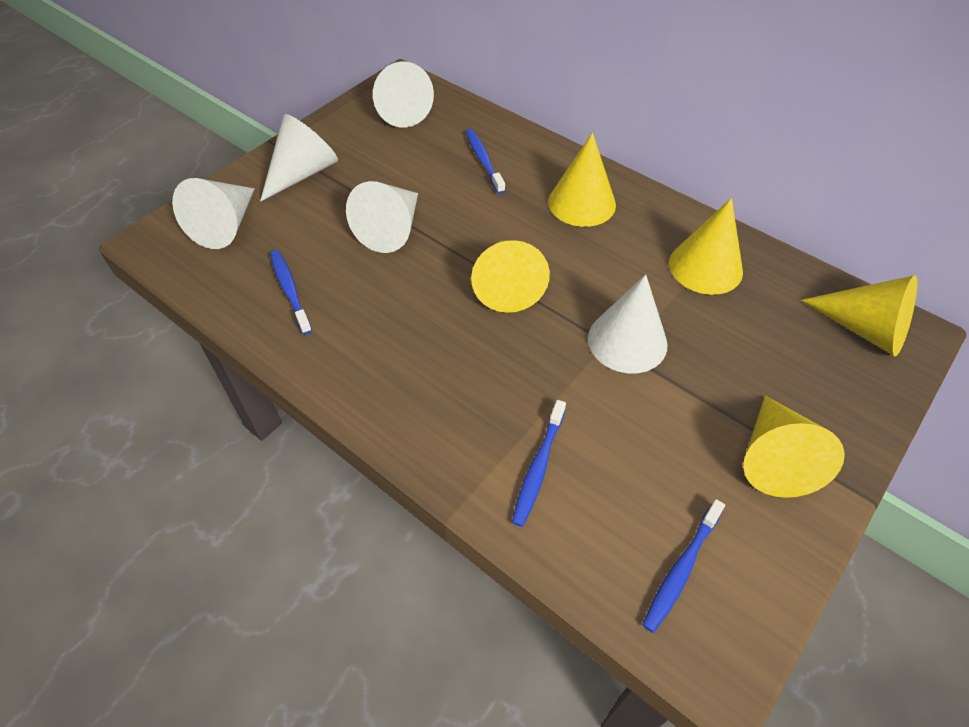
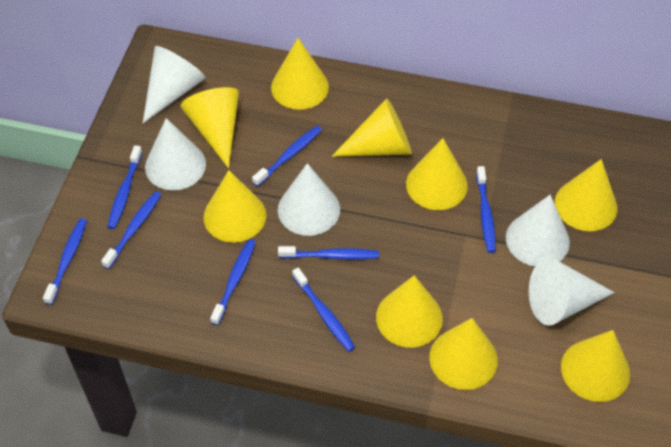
blue toothbrush: 4 -> 8
yellow cone: 5 -> 9

